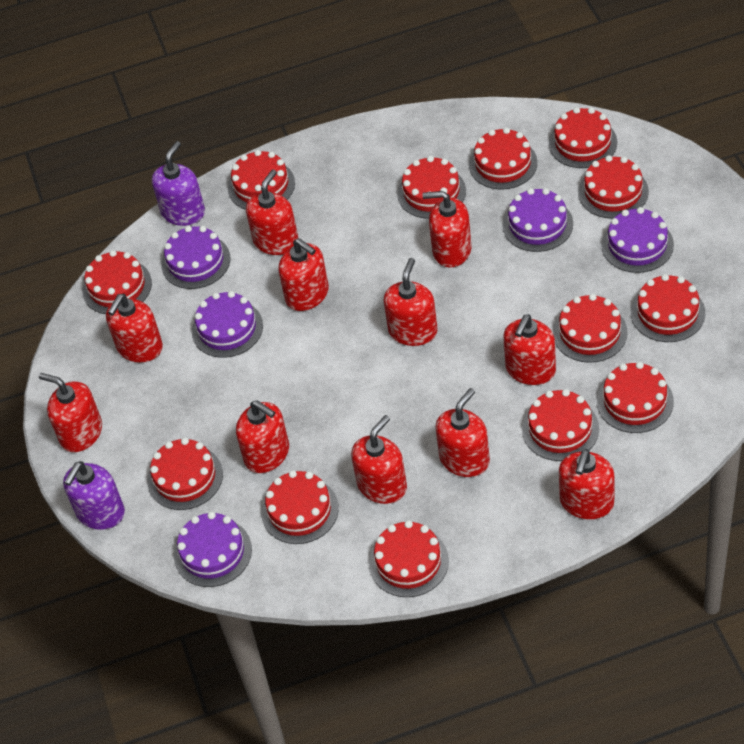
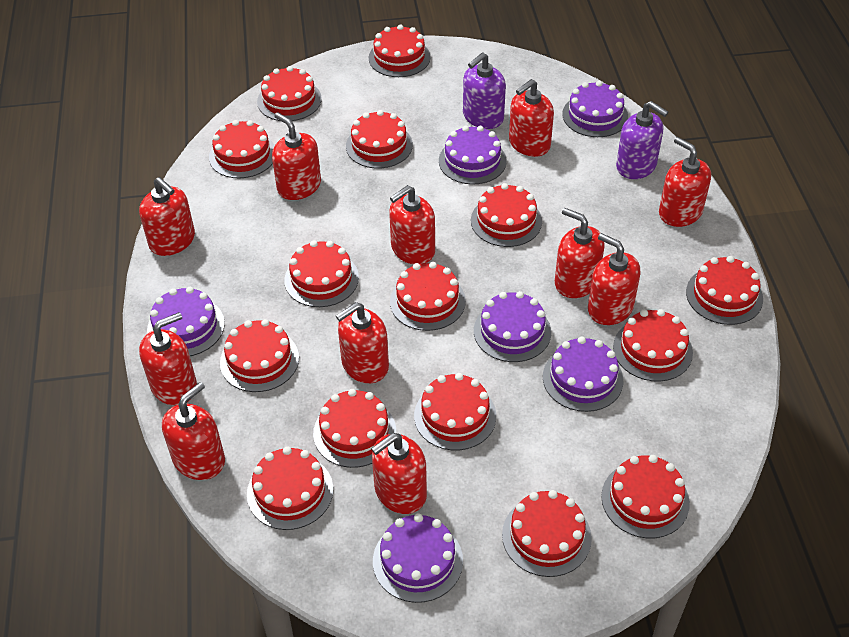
purple cake: 5 -> 6
red cake: 13 -> 15

